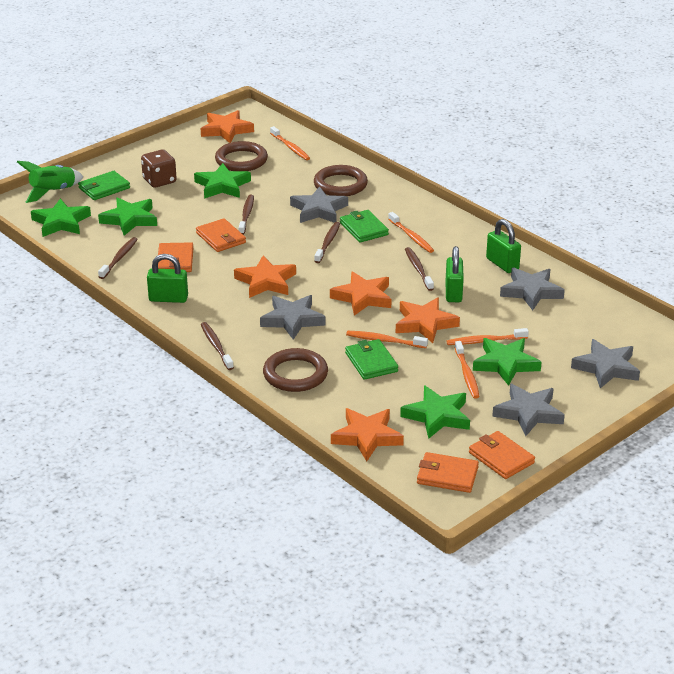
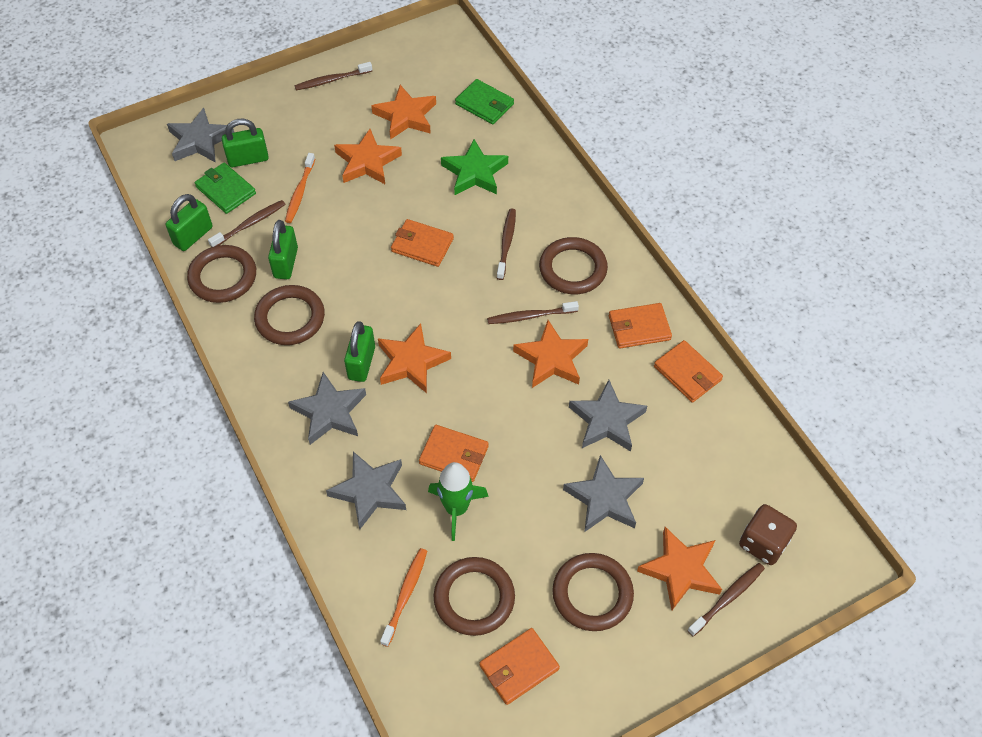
brown ring: 3 -> 5
green padlock: 3 -> 4
green star: 5 -> 1
green wallet: 3 -> 2
orange toothbrush: 5 -> 2
orange wallet: 4 -> 5

